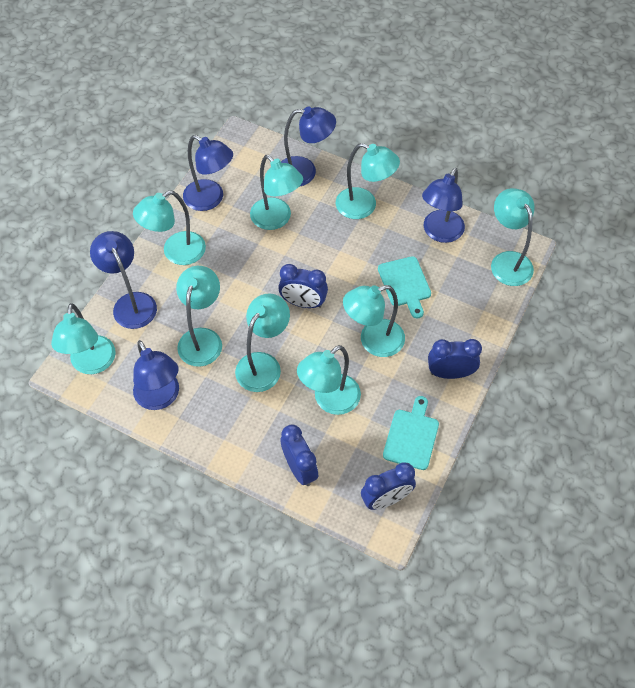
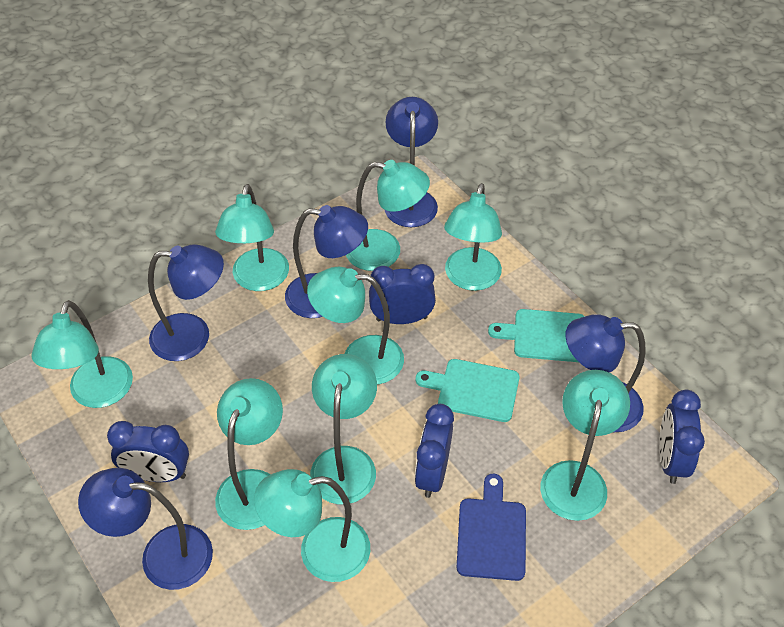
blue cutting board: 0 -> 1

